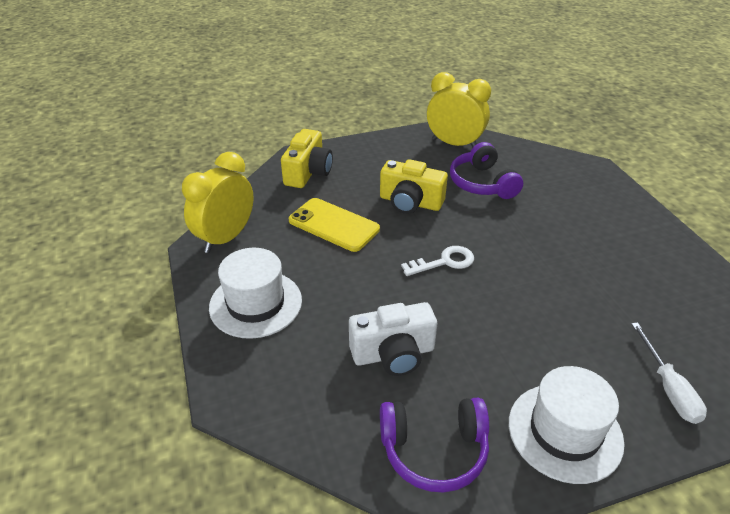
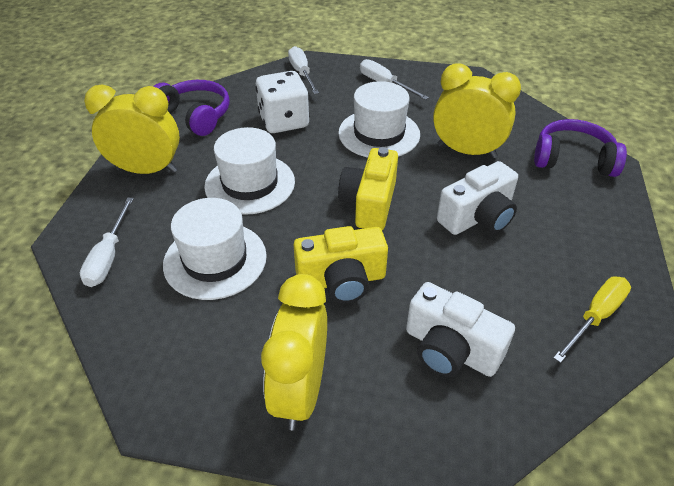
white camera: 1 -> 2
white dice: 0 -> 1
white hat: 2 -> 3
white key: 1 -> 0
white screwdriver: 1 -> 3
yellow clock: 2 -> 3
yellow phone: 1 -> 0
yellow screwdriver: 0 -> 1

